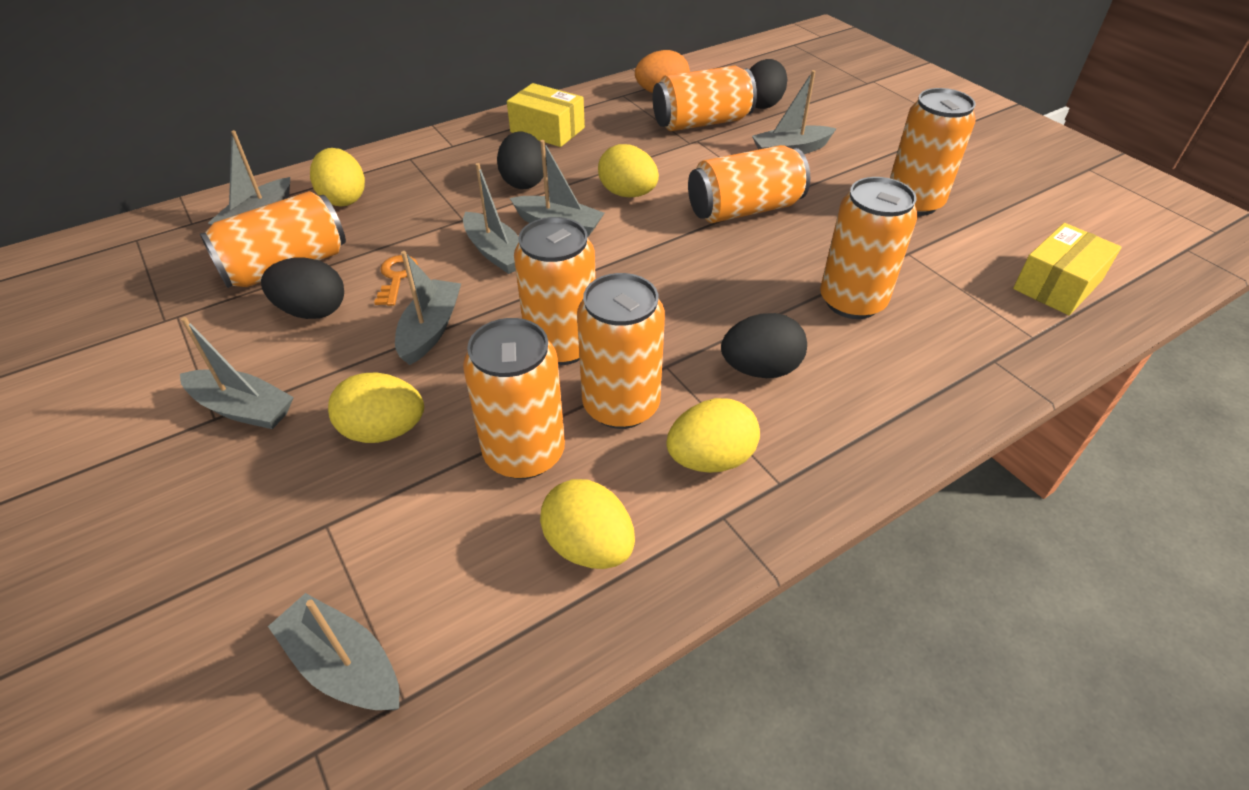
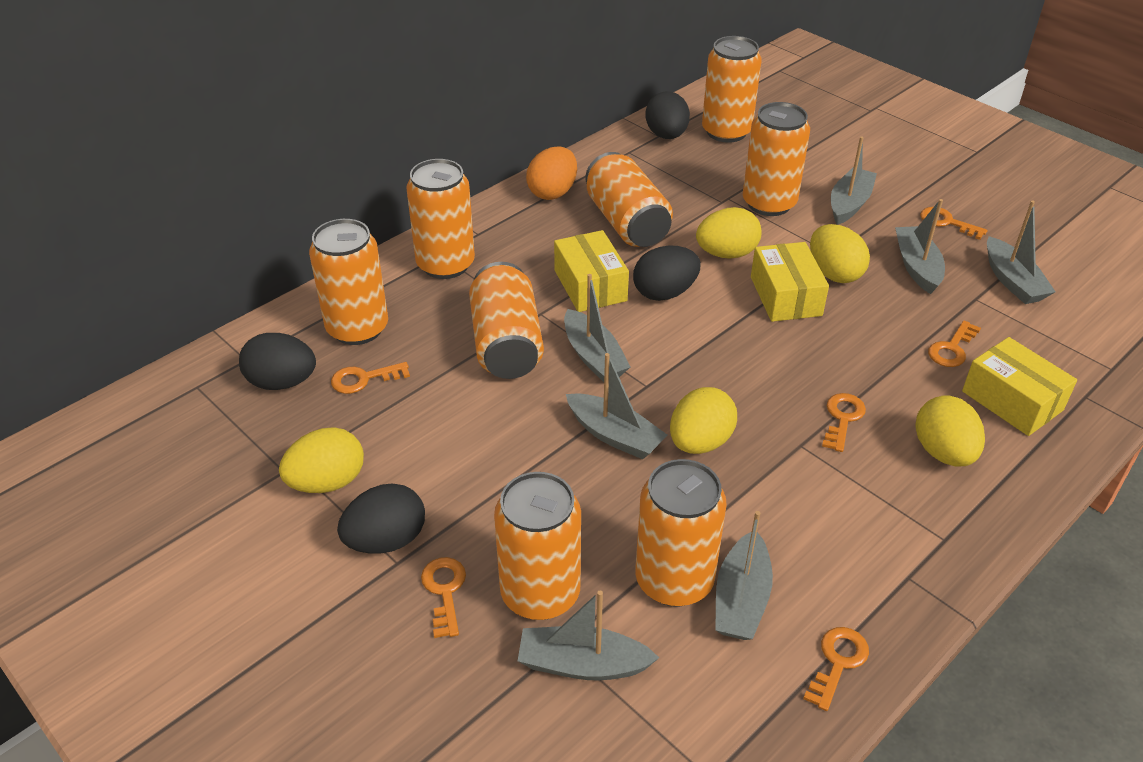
orange key: 1 -> 6
yellow box: 2 -> 3

